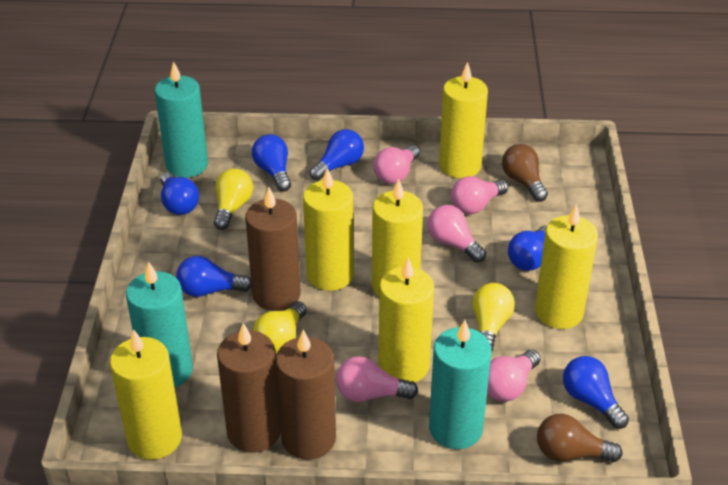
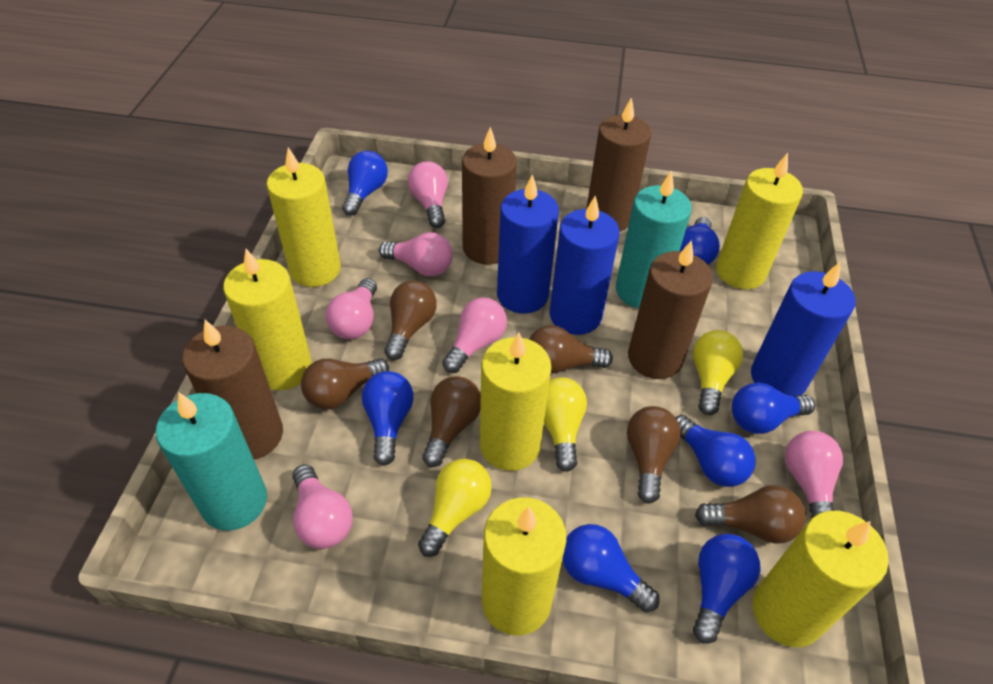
blue candle: 0 -> 3
blue light bulb: 6 -> 7
brown candle: 3 -> 4
brown light bulb: 2 -> 6
pink light bulb: 5 -> 6
turquoise candle: 3 -> 2

